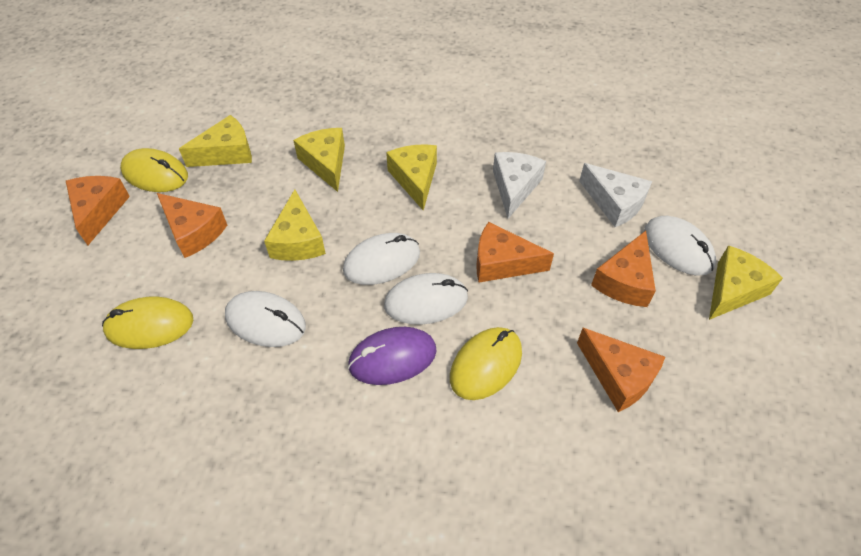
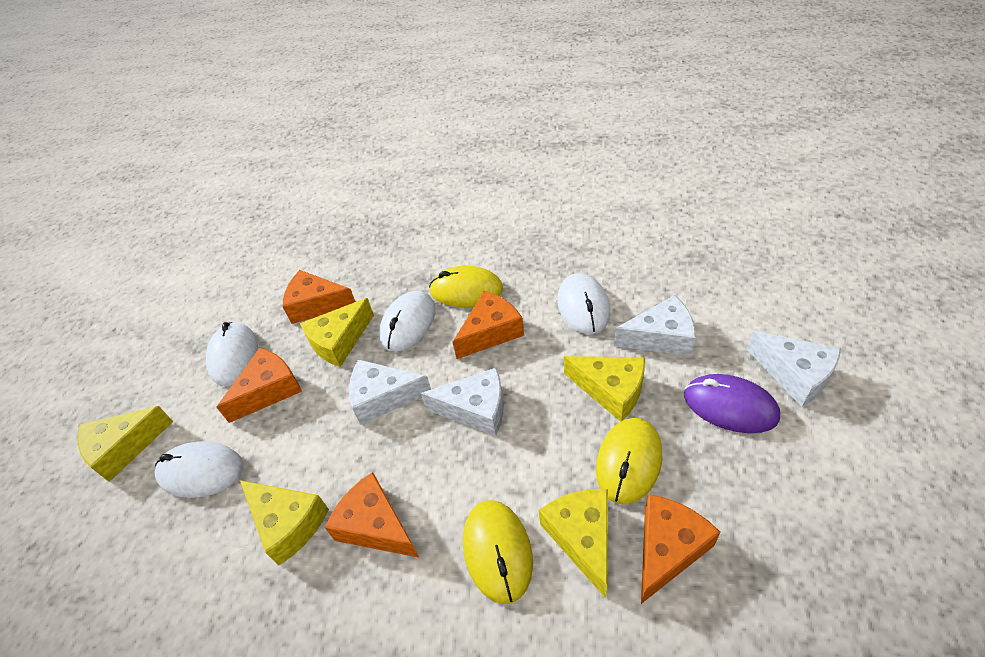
white cheese: 2 -> 4

